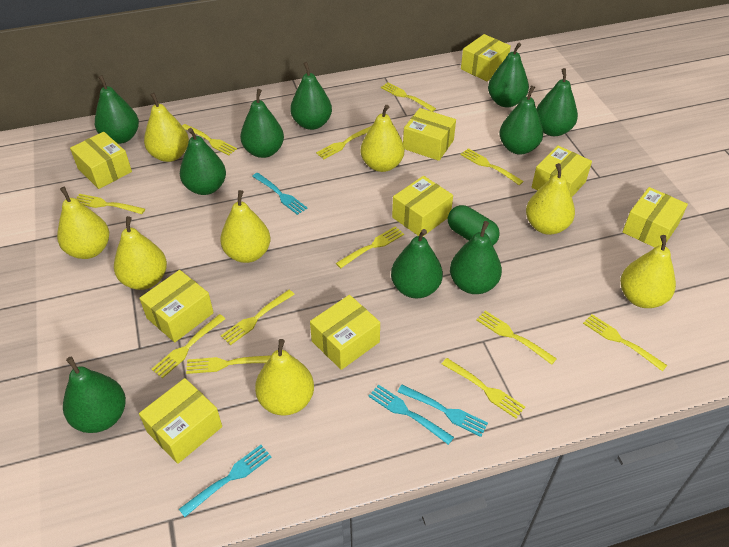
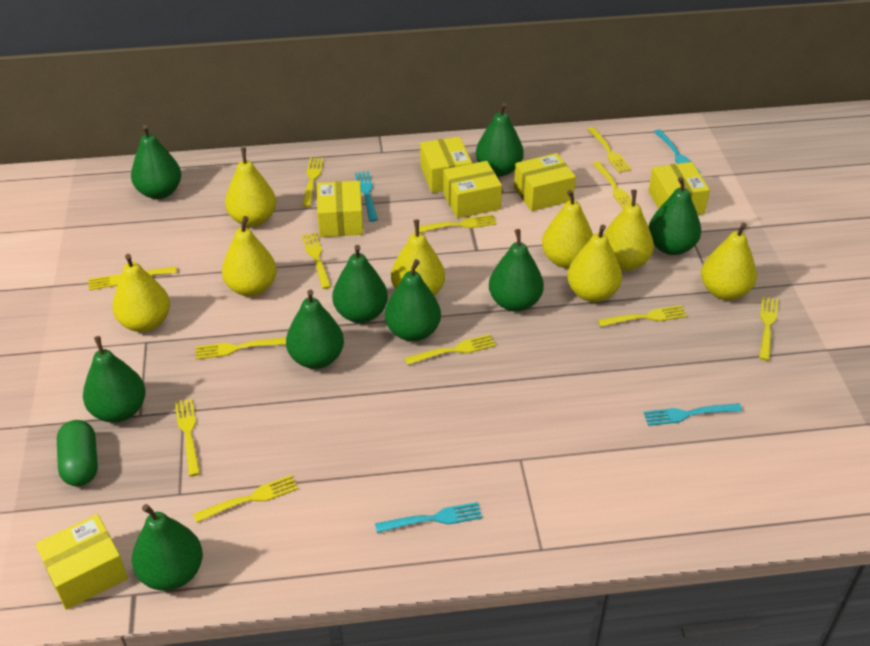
green pear: 10 -> 9
yellow box: 9 -> 6

